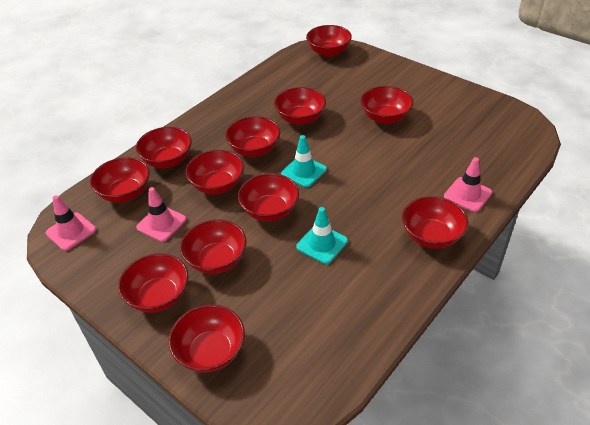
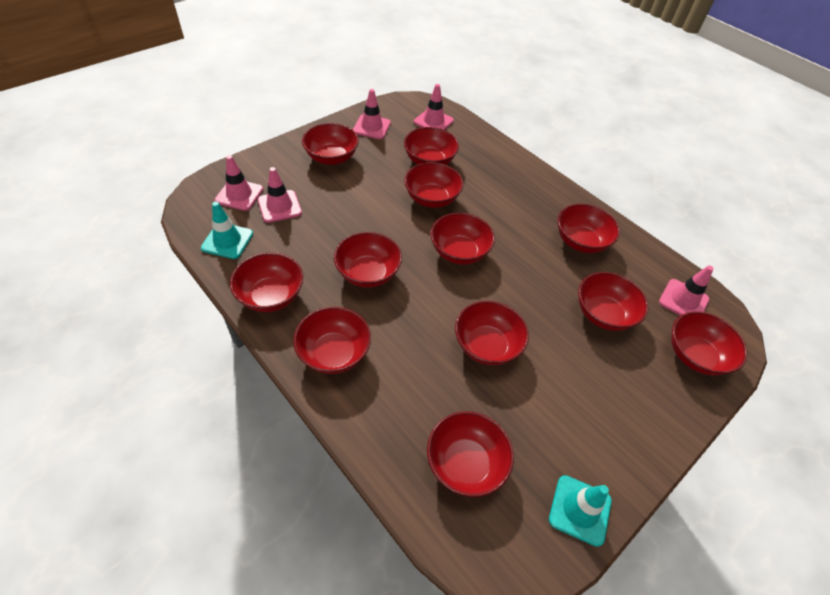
pink traffic cone: 3 -> 5

